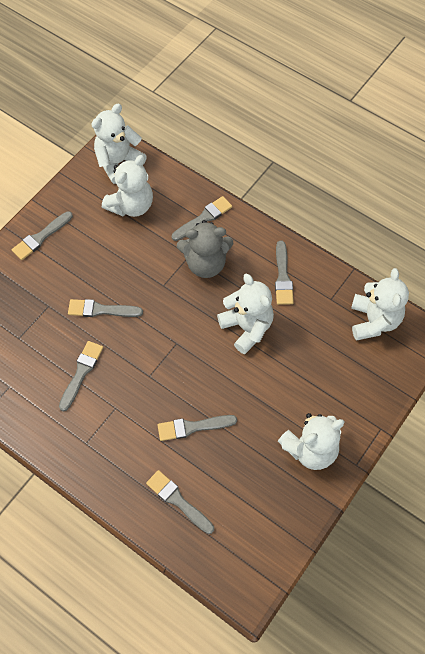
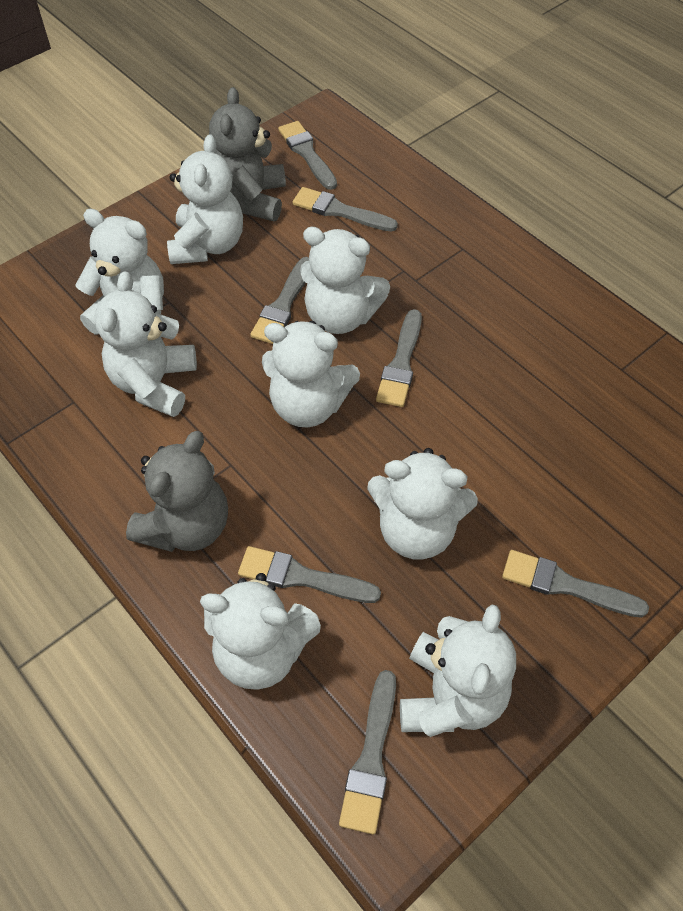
grey teddy bear: 1 -> 2
white teddy bear: 5 -> 8

